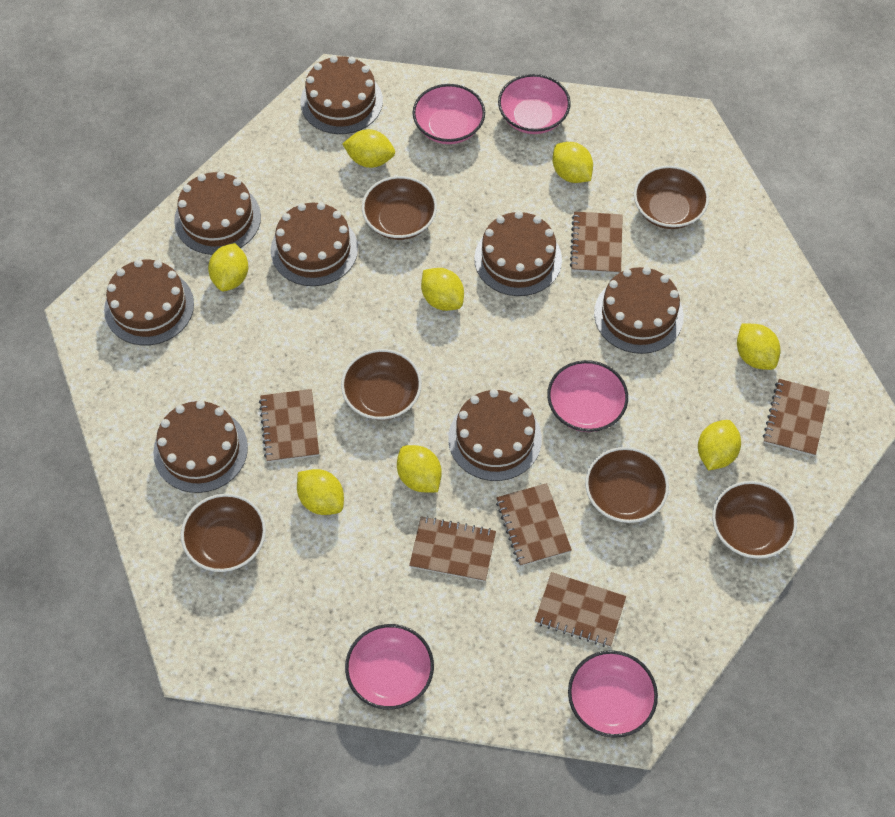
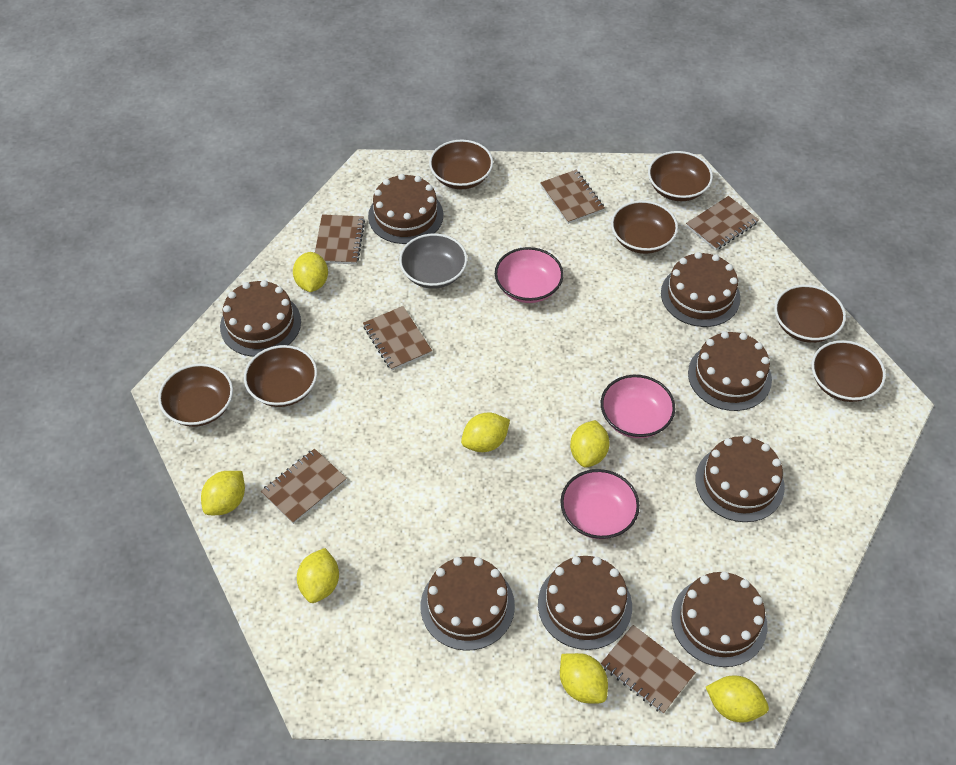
brown bowl: 6 -> 7
grey bowl: 0 -> 1
pink bowl: 5 -> 3
yellow lemon: 8 -> 7

